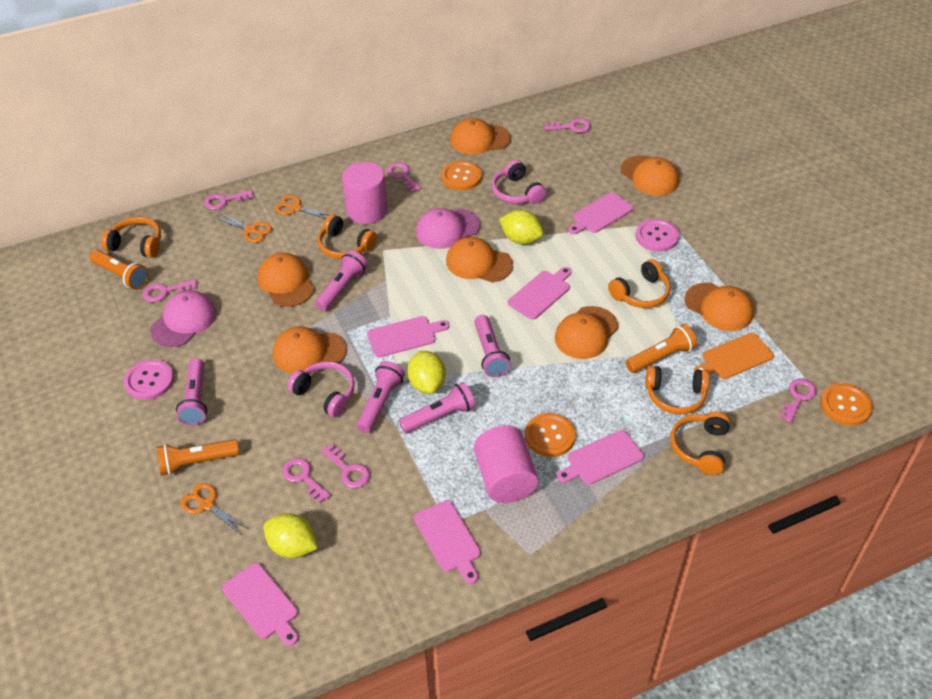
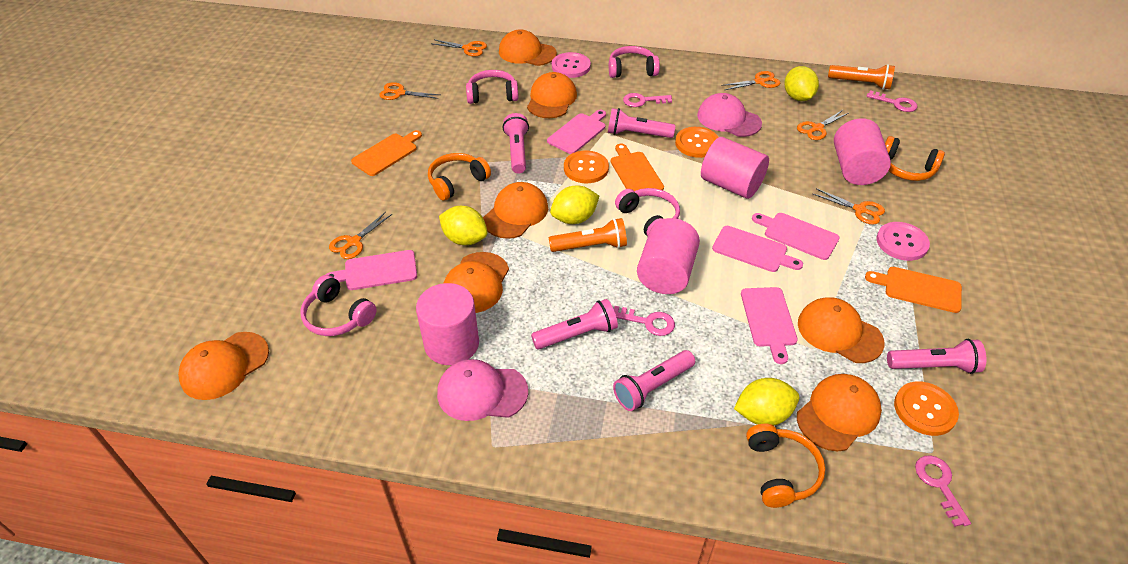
orange cutting board: 1 -> 3
orange flashlight: 3 -> 2
orange headphones: 5 -> 3
orange scissors: 3 -> 6
pink cutting board: 6 -> 5
pink cylinder: 2 -> 4
pink headphones: 2 -> 4
pink key: 7 -> 4
yellow lemon: 3 -> 4

